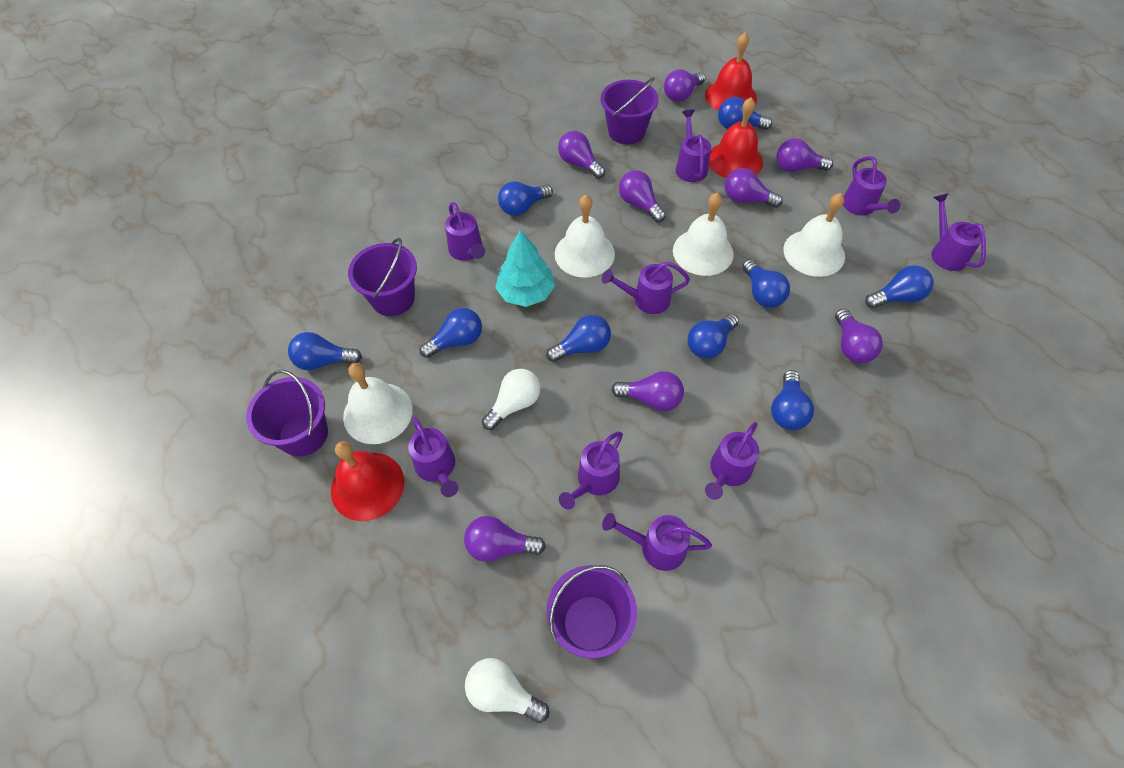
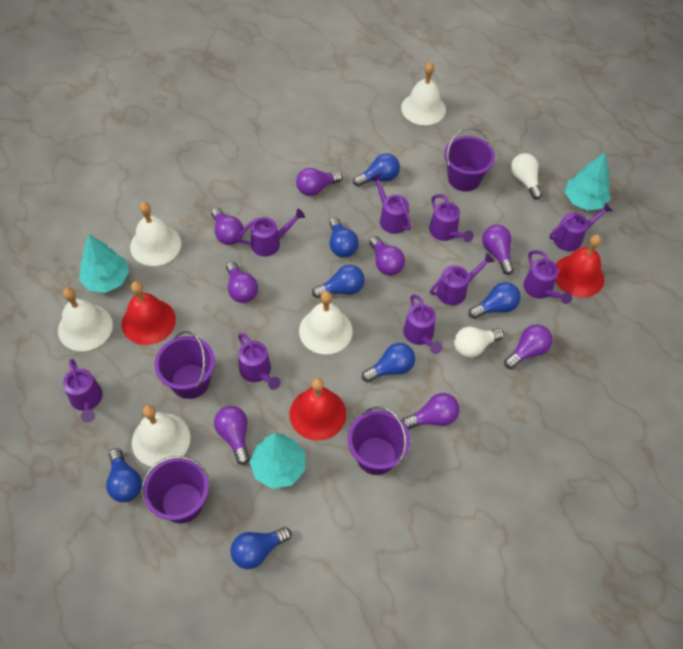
blue light bulb: 9 -> 7
turquoise tree: 1 -> 3
white bell: 4 -> 5

